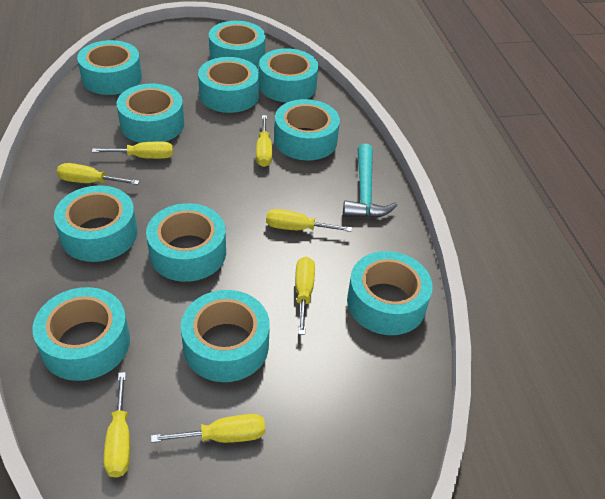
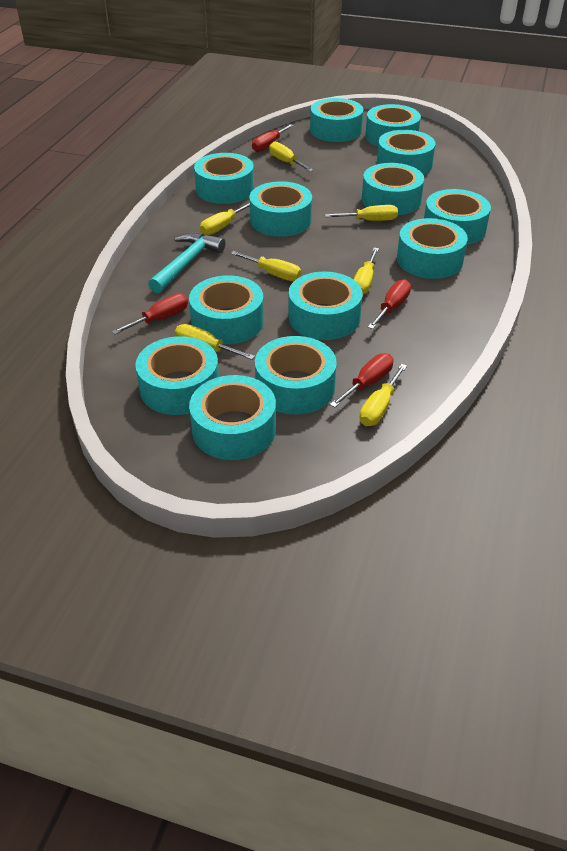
red screwdriver: 0 -> 4
turquoise tape: 11 -> 13

